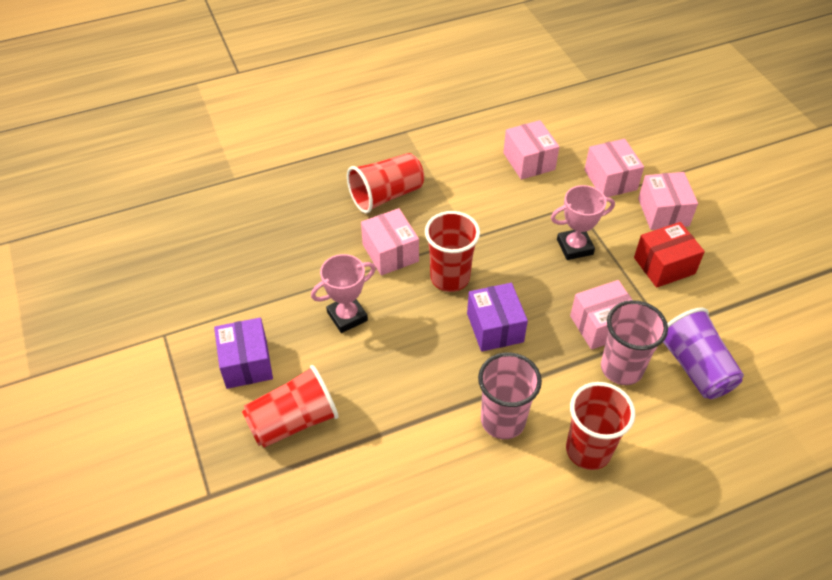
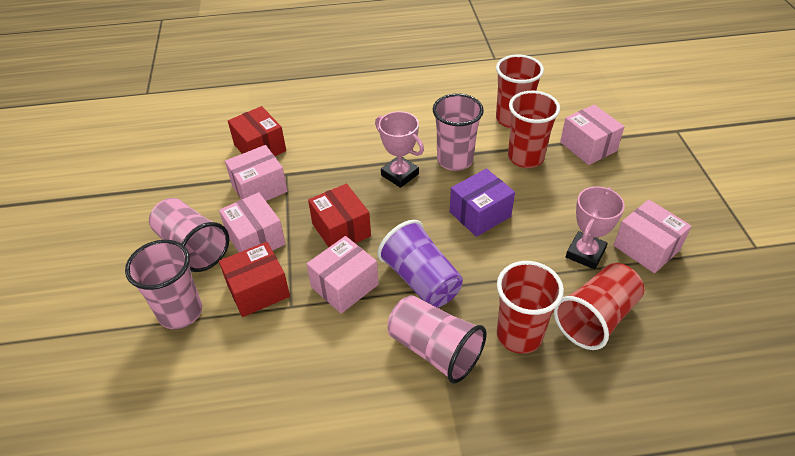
pink cup: 2 -> 4
purple box: 2 -> 1
red box: 1 -> 3

